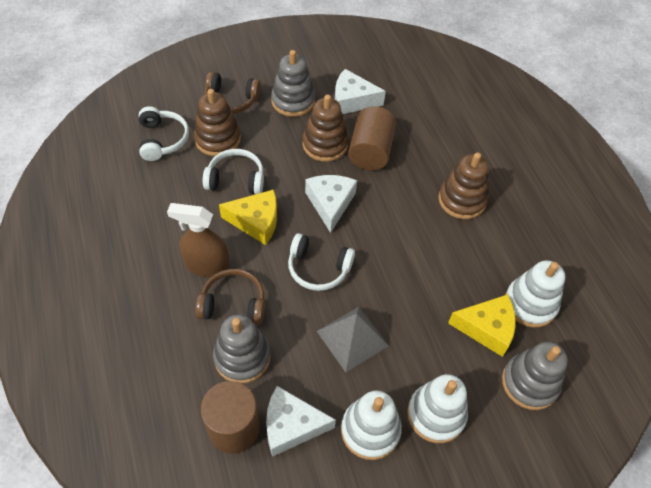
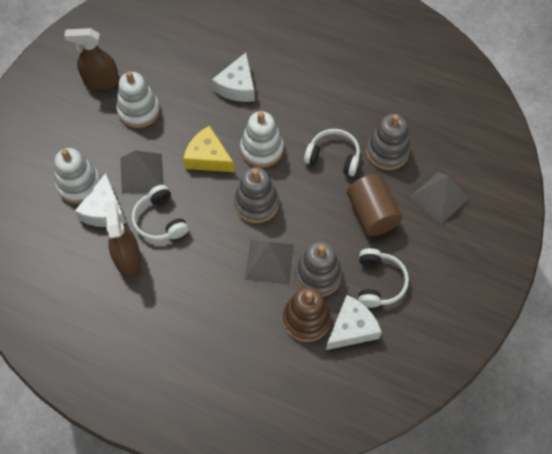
brown cylinder: 2 -> 1
brown headphones: 2 -> 0
brown spray bottle: 1 -> 2
brown stacking toy: 3 -> 1
grey pyramid: 1 -> 3
yellow cheese: 2 -> 1

